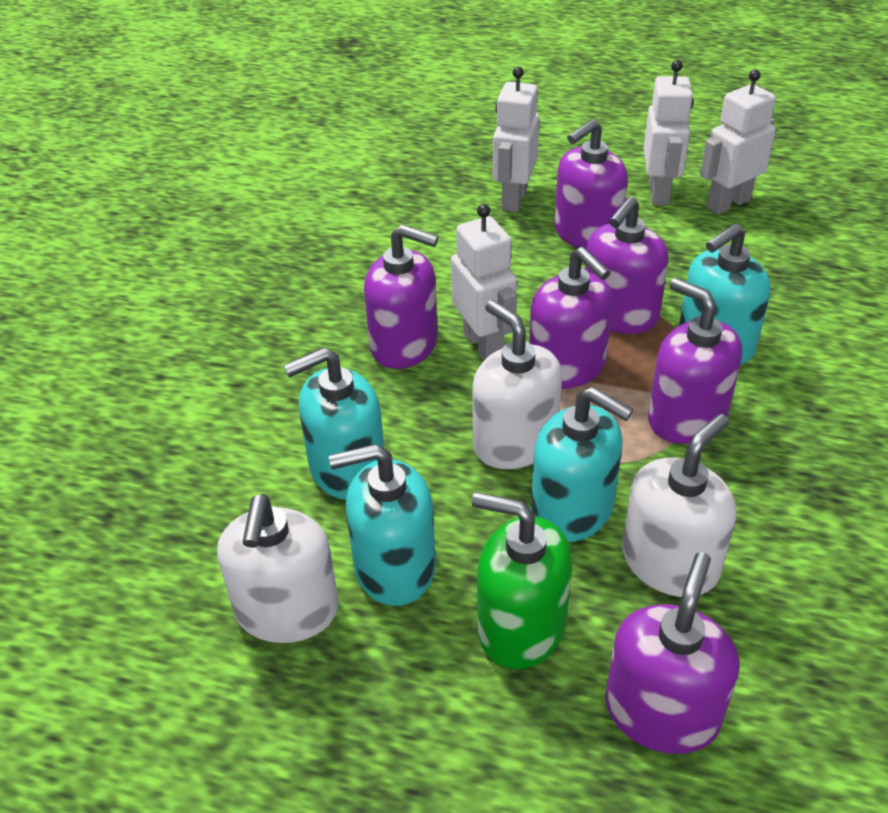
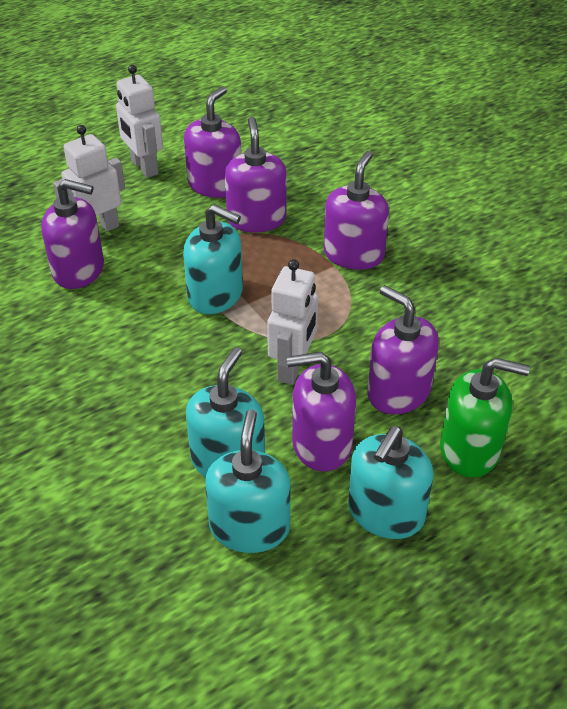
white robot: 4 -> 3
white soap dispenser: 3 -> 0

